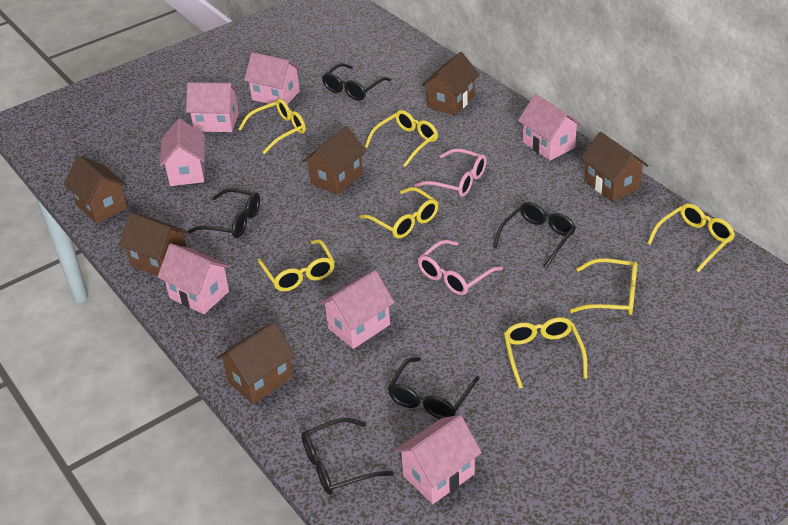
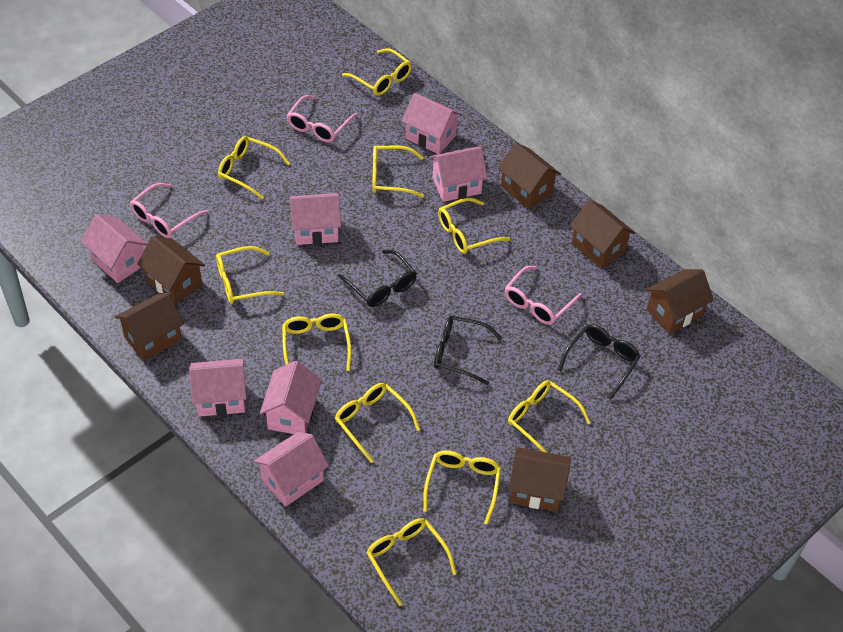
black glasses: 5 -> 3
pink glasses: 2 -> 3
yellow glasses: 7 -> 10

